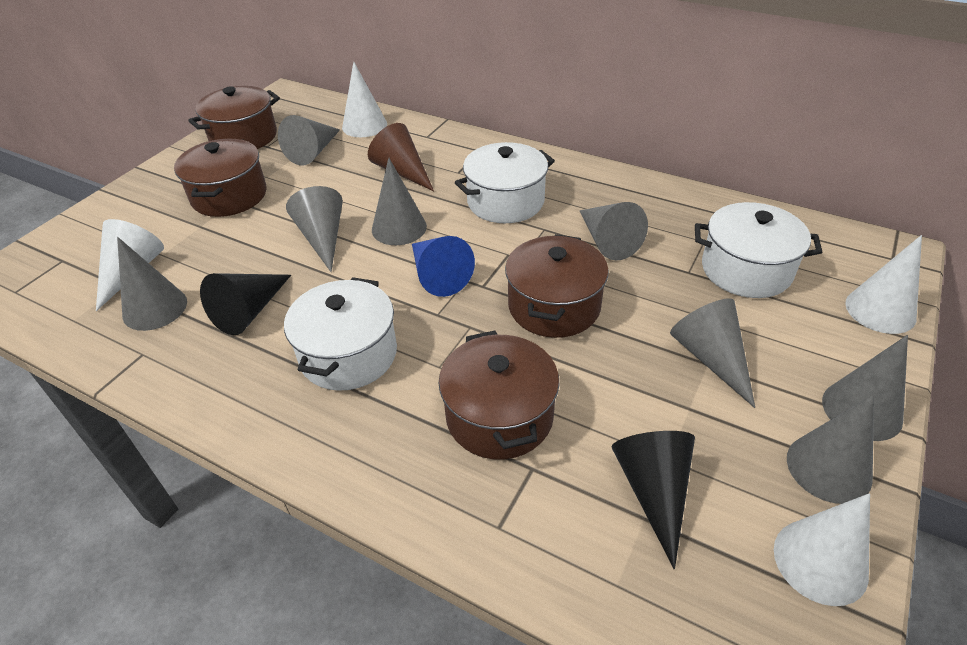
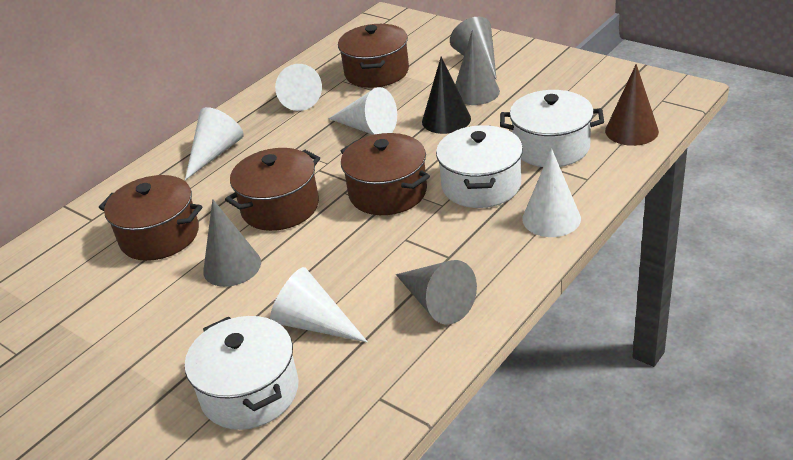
black cone: 2 -> 1
blue cone: 1 -> 0
grey cone: 8 -> 4
white cone: 4 -> 5

